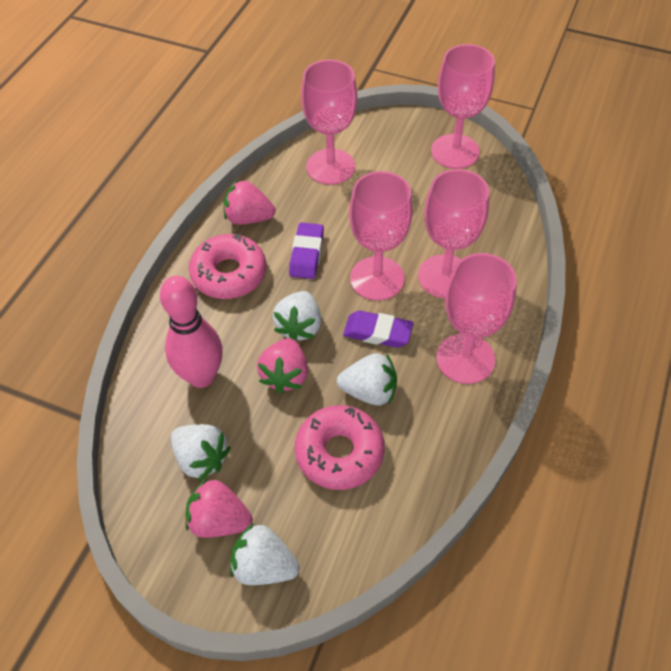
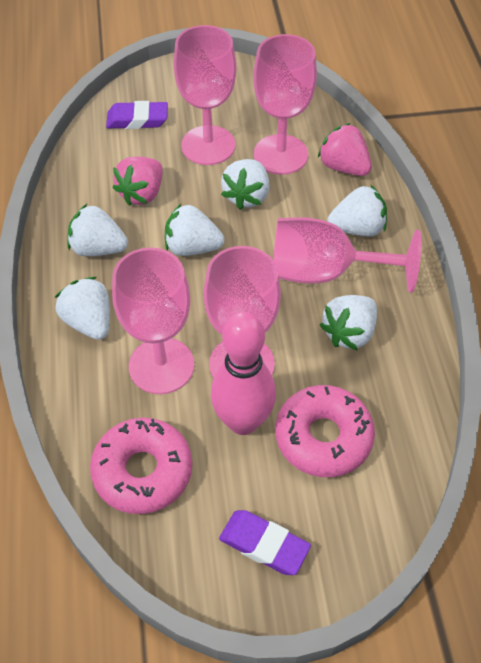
pink strawberry: 3 -> 2
white strawberry: 4 -> 6

